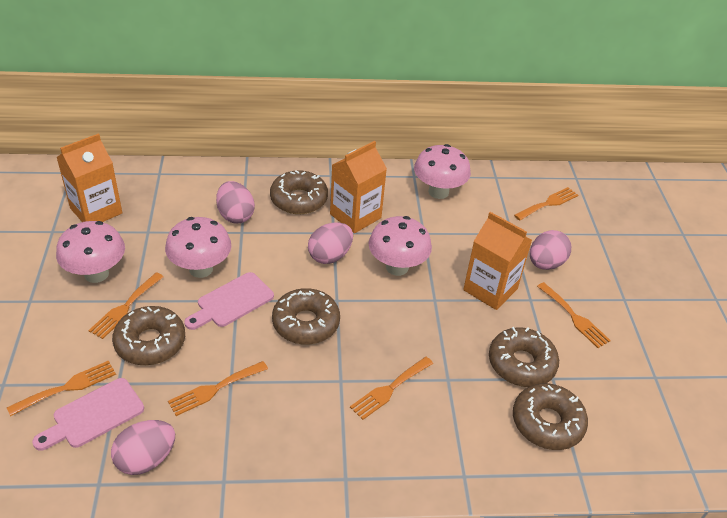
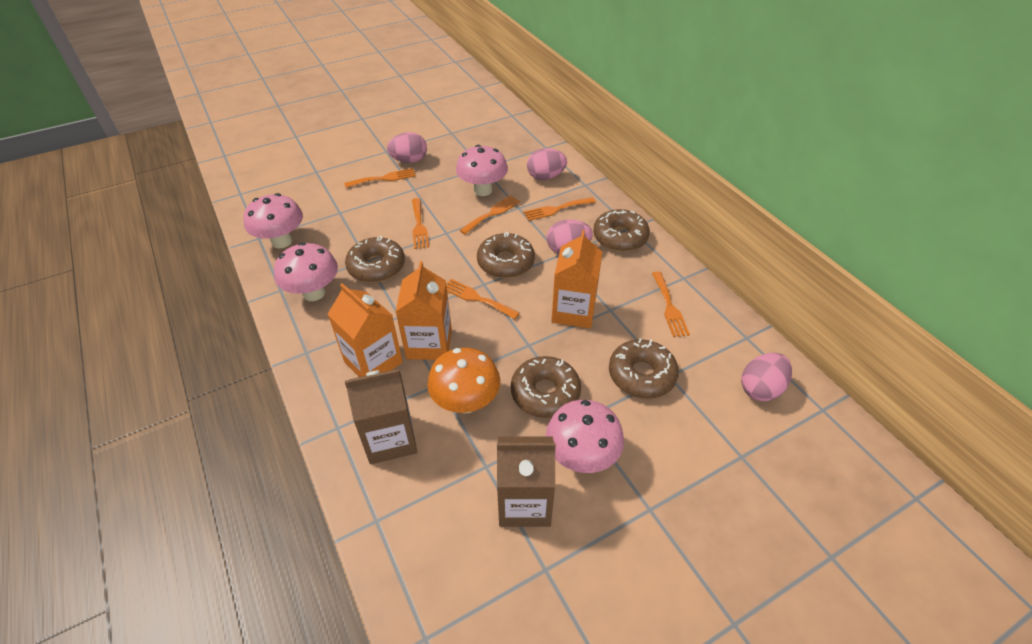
brown carton: 0 -> 2
orange mushroom: 0 -> 1
pink cutting board: 2 -> 0

